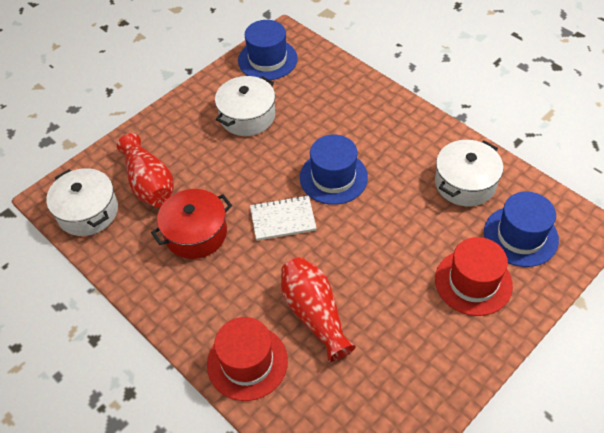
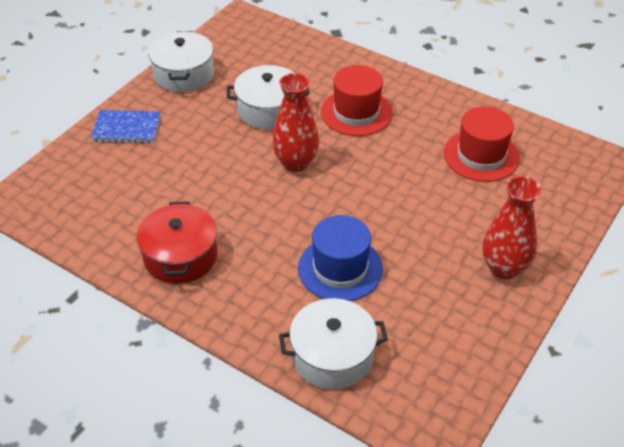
blue hat: 3 -> 1
blue notebook: 0 -> 1
white notebook: 1 -> 0

